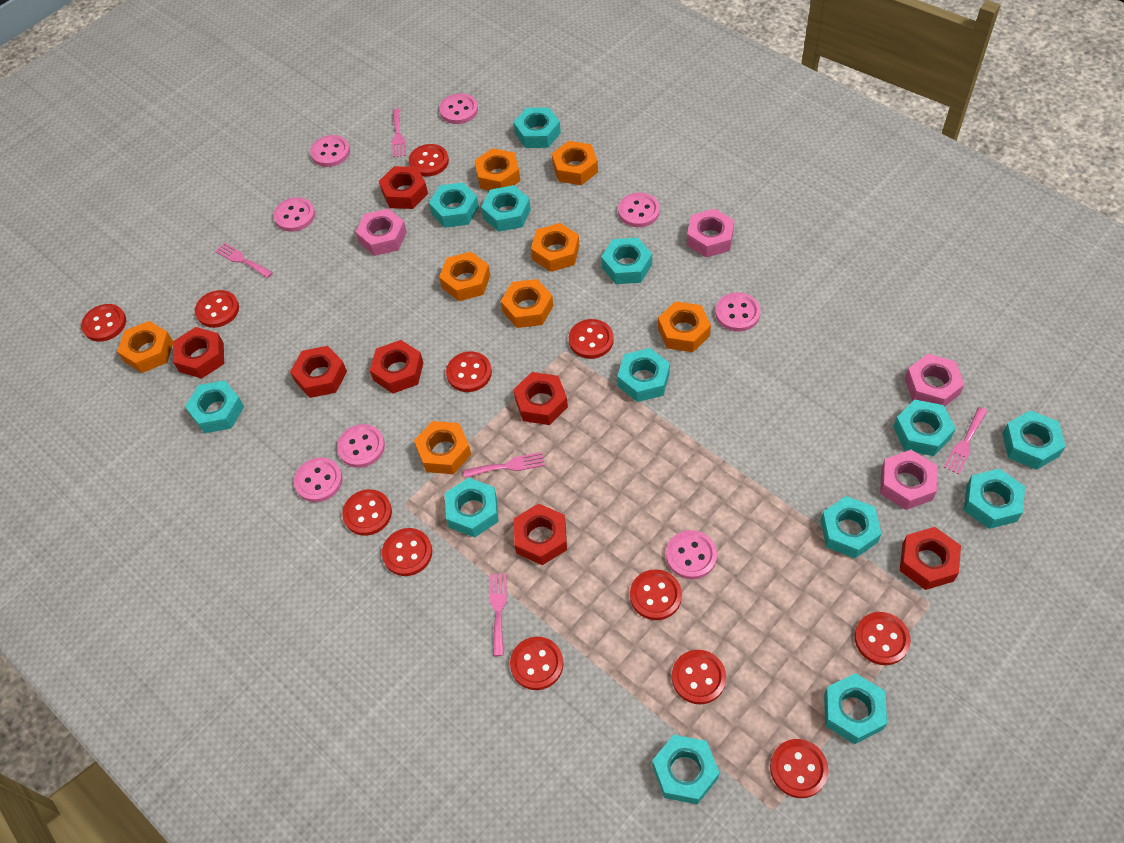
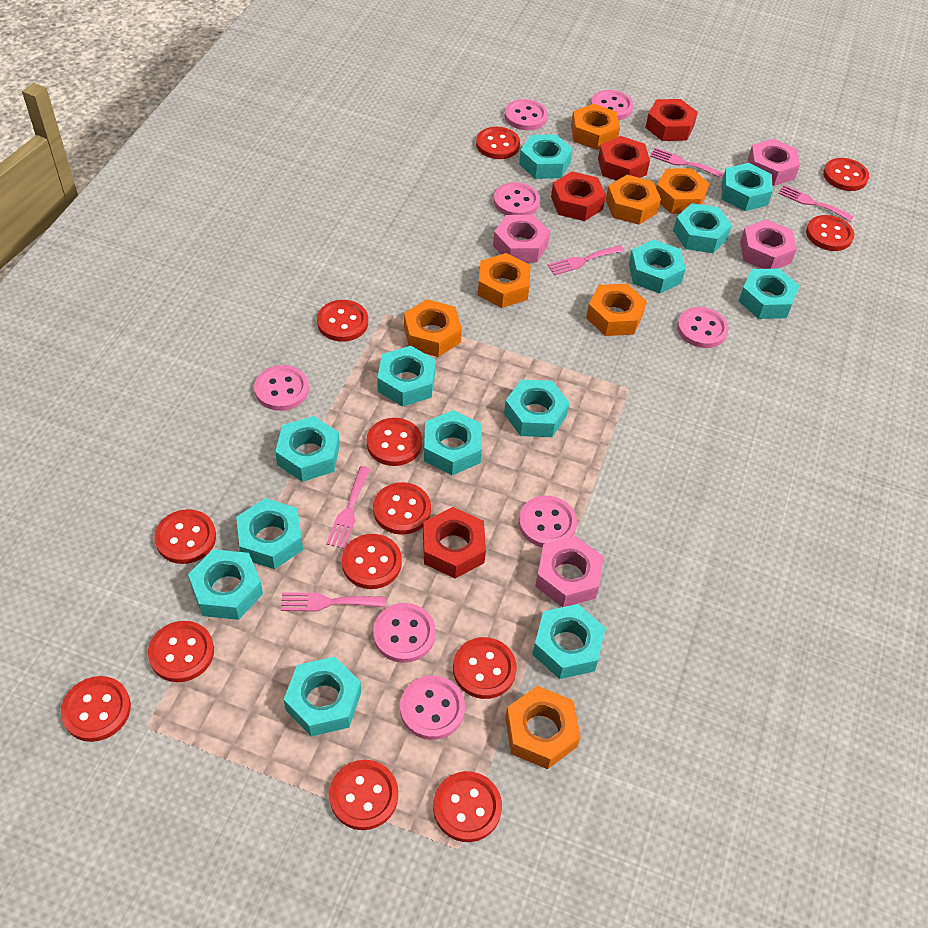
orange nut: 8 -> 7
red button: 12 -> 13
red nut: 7 -> 4

